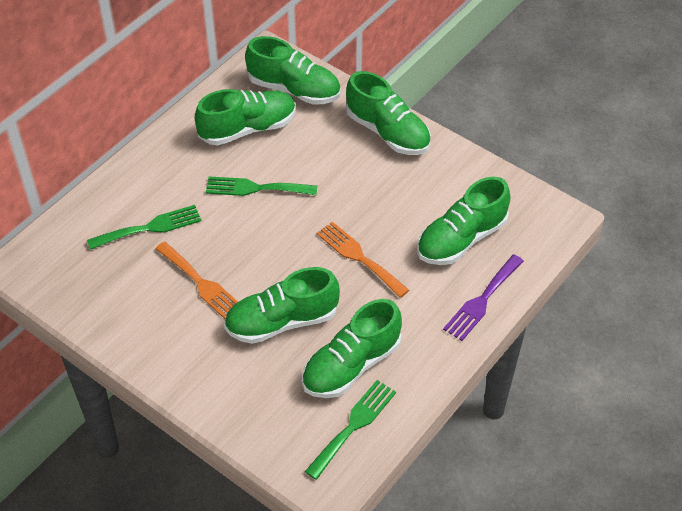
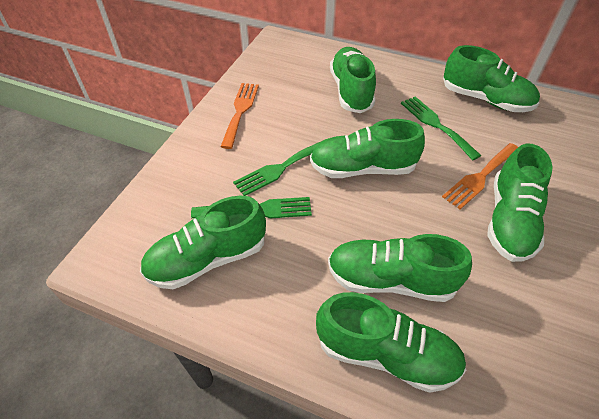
green shoe: 6 -> 7
purple fork: 1 -> 0

